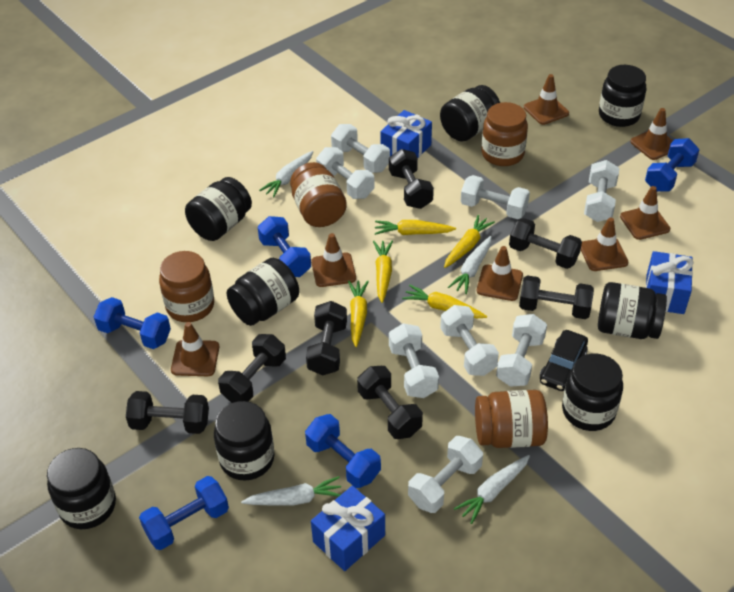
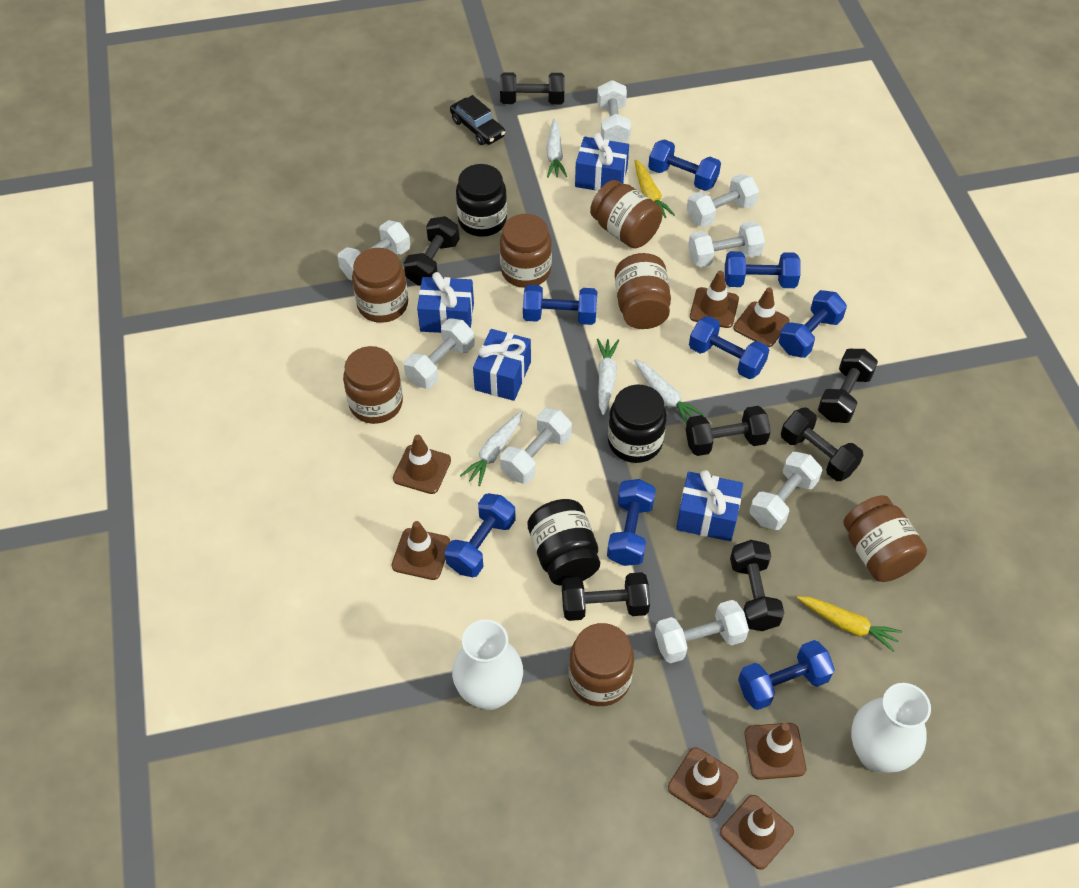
black jar: 8 -> 3
blue dumbbell: 5 -> 8
blue gift: 3 -> 4
brown jar: 4 -> 7
white vase: 0 -> 2
yellow carrot: 5 -> 2

